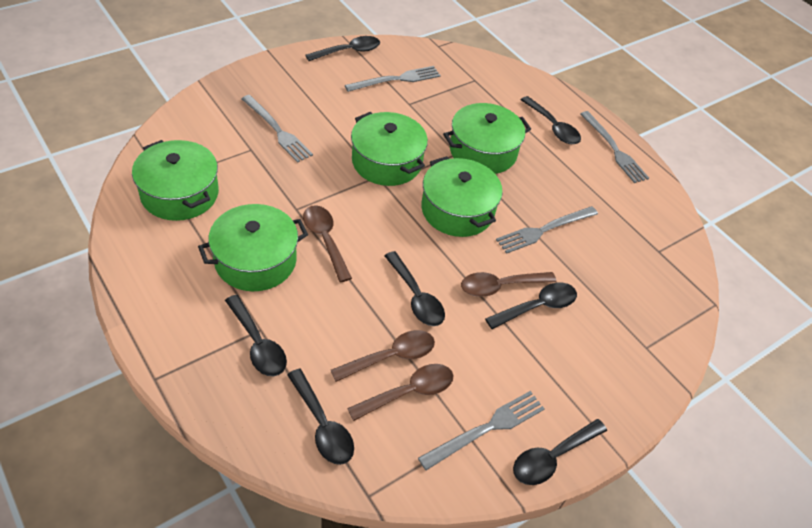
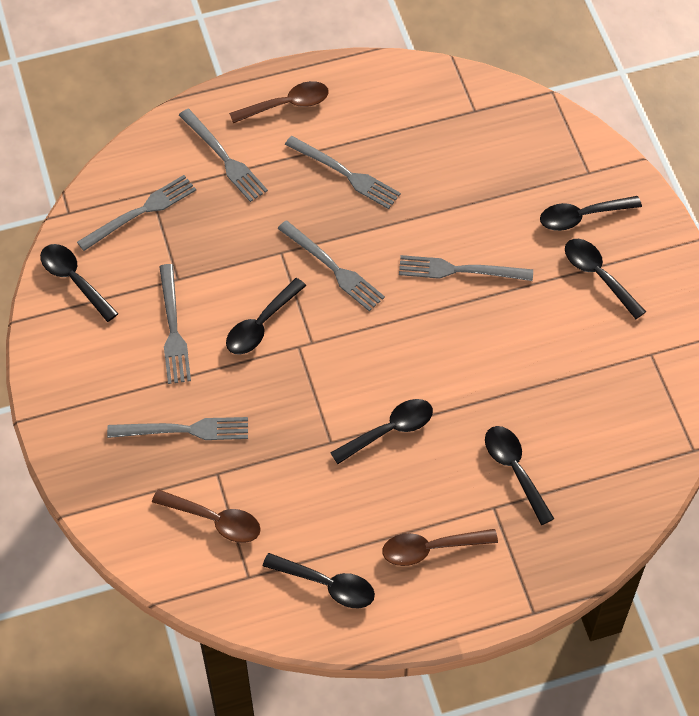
brown spoon: 4 -> 3
green pot: 5 -> 0
grey fork: 5 -> 7

